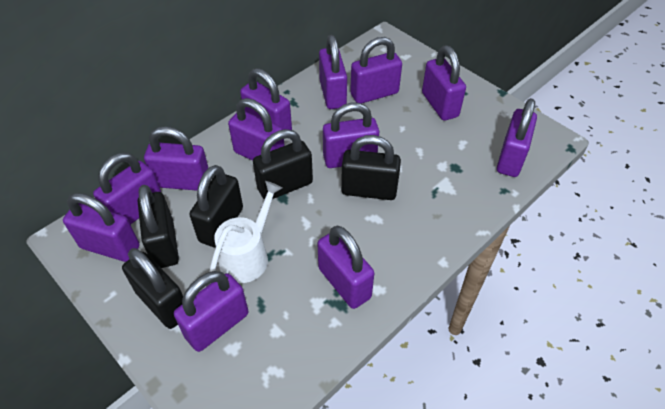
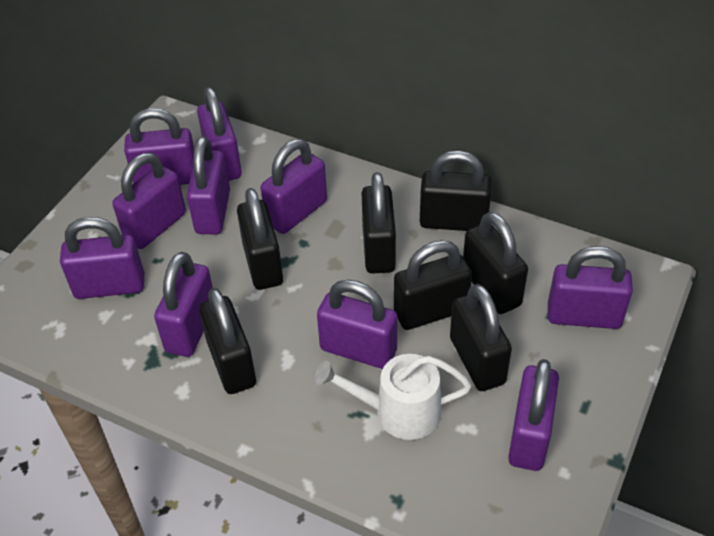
black padlock: 5 -> 7
purple padlock: 12 -> 10

